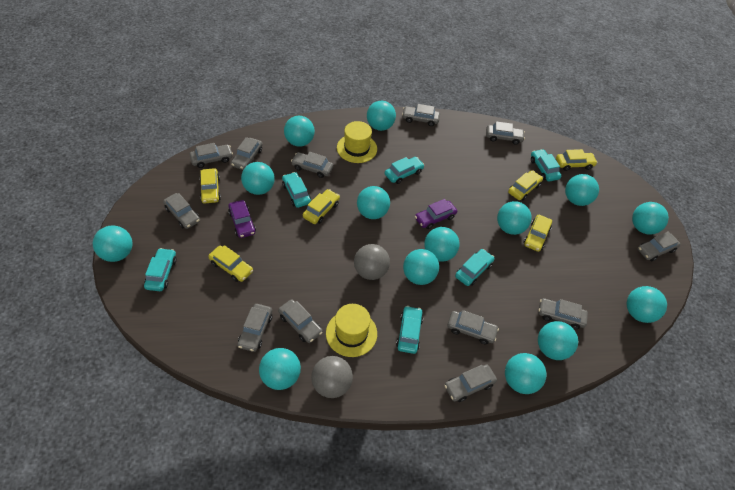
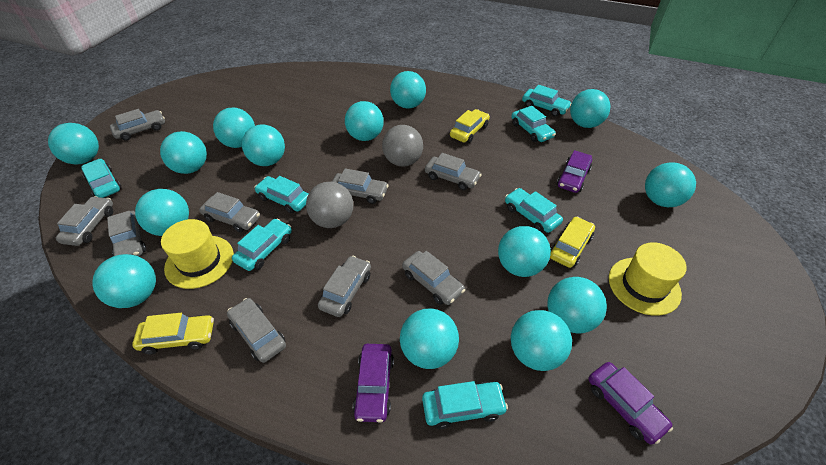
grey car: 12 -> 9
purple car: 2 -> 3
turquoise car: 6 -> 7
yellow car: 6 -> 3

